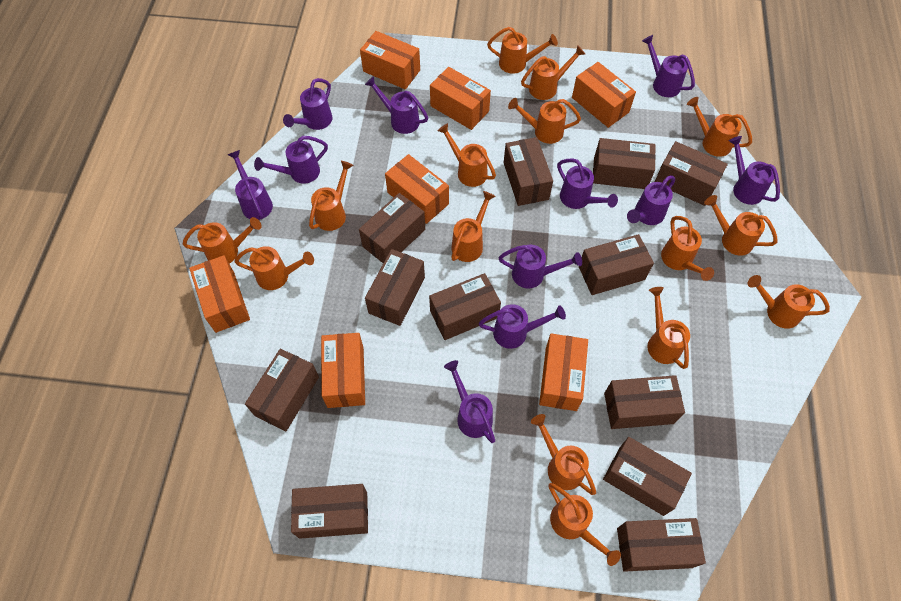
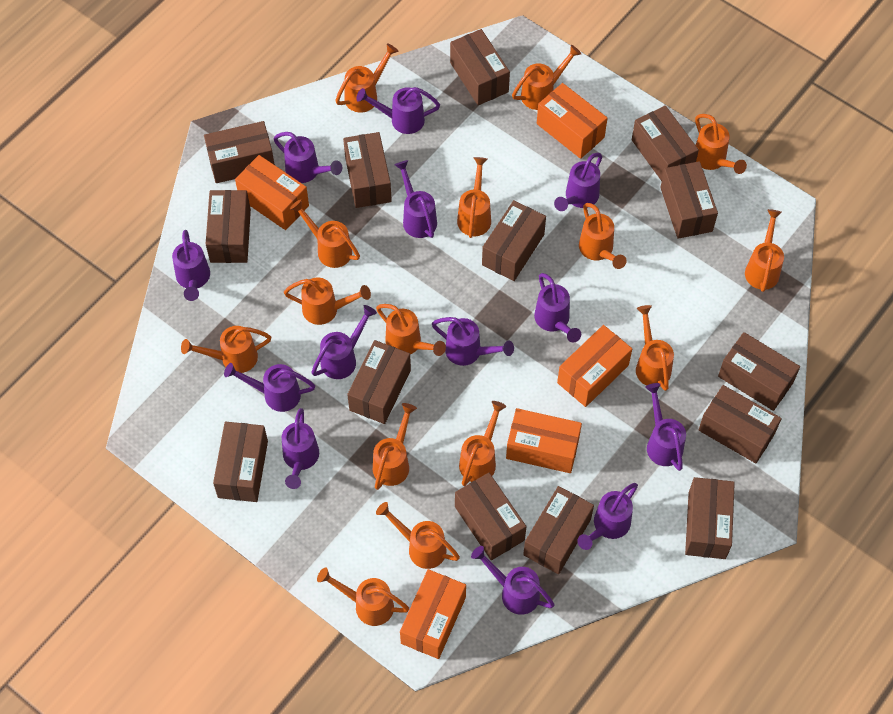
brown box: 12 -> 14
orange box: 7 -> 5
purple watering can: 11 -> 13

